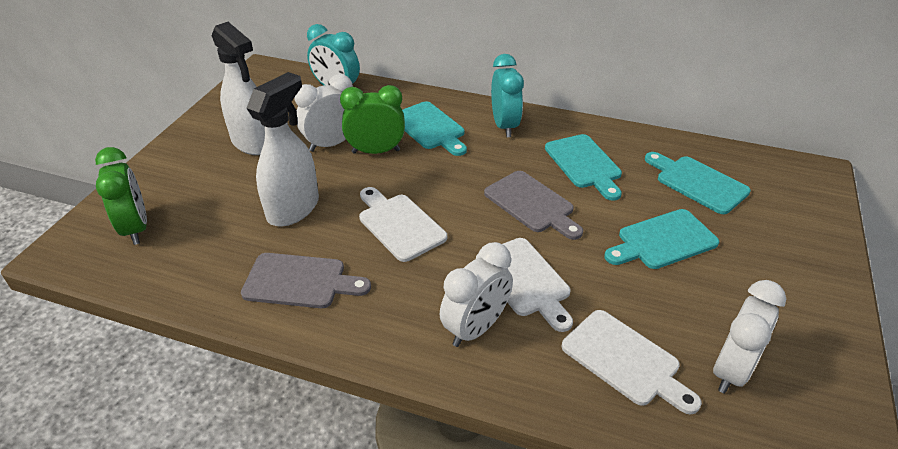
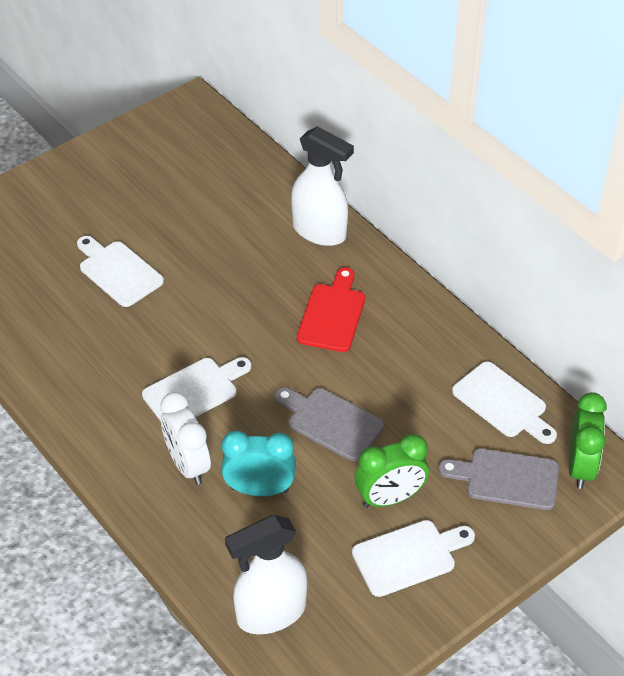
red cutting board: 0 -> 1
turquoise clock: 2 -> 1
turquoise cutting board: 4 -> 0
white clock: 3 -> 1
white cutting board: 3 -> 4

